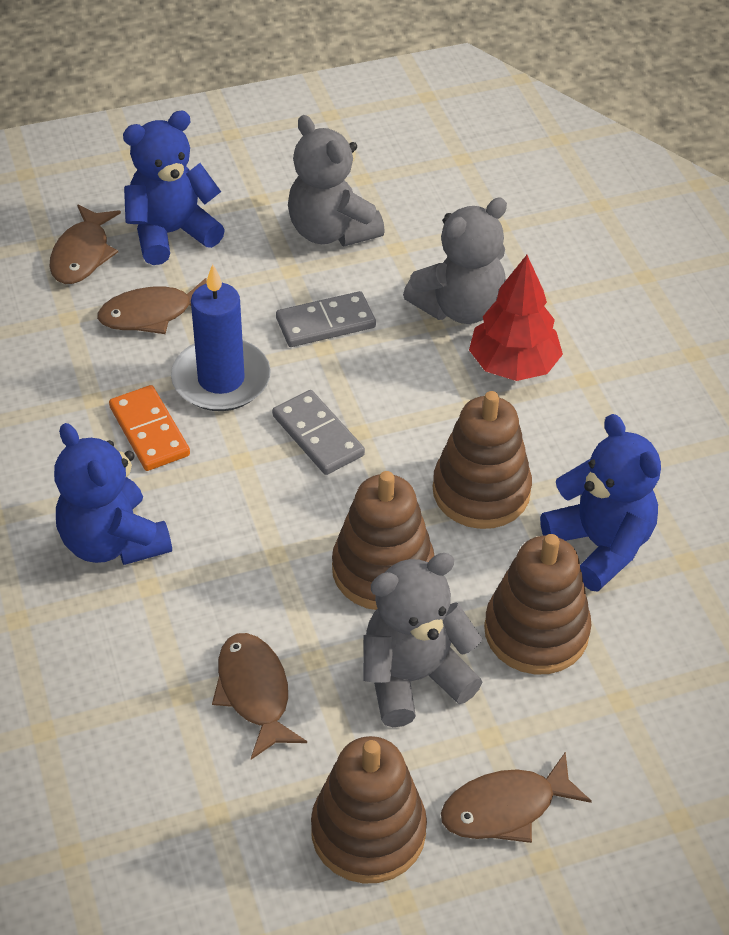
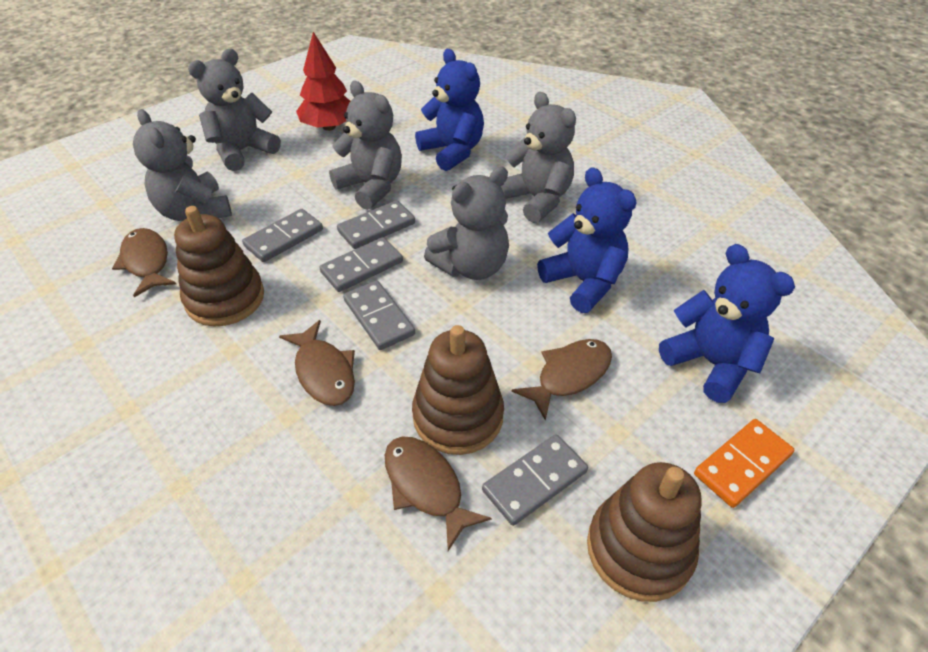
blue candle: 1 -> 0
brown stacking toy: 4 -> 3
grey domino: 2 -> 5
grey teddy bear: 3 -> 5

